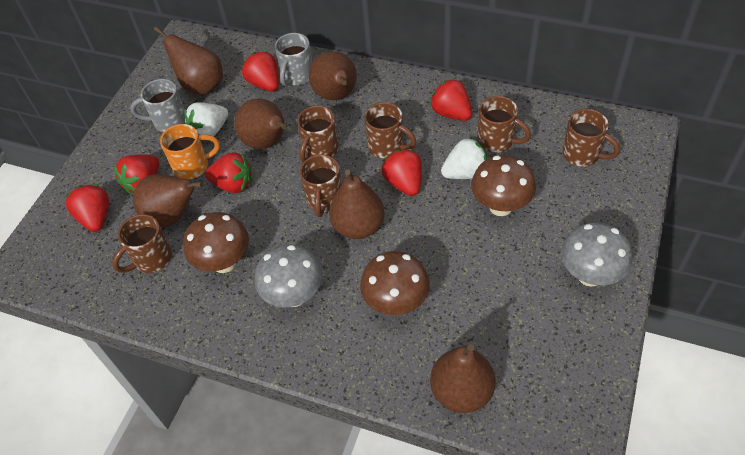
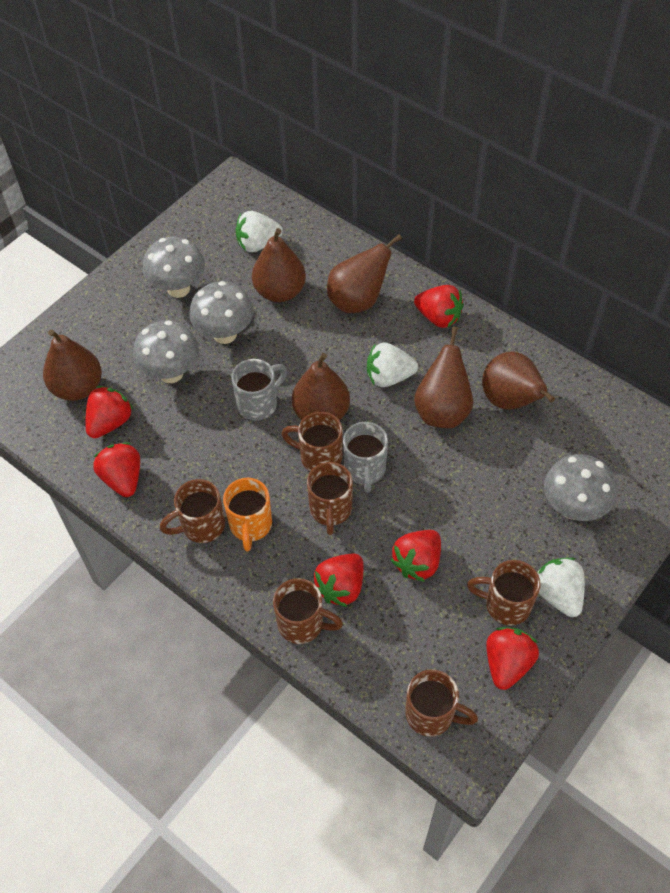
brown mushroom: 3 -> 0
grey mushroom: 2 -> 4
white strawberry: 2 -> 3

